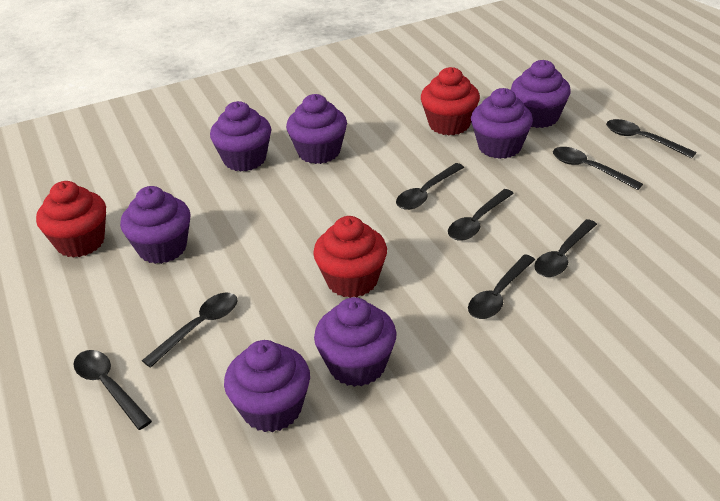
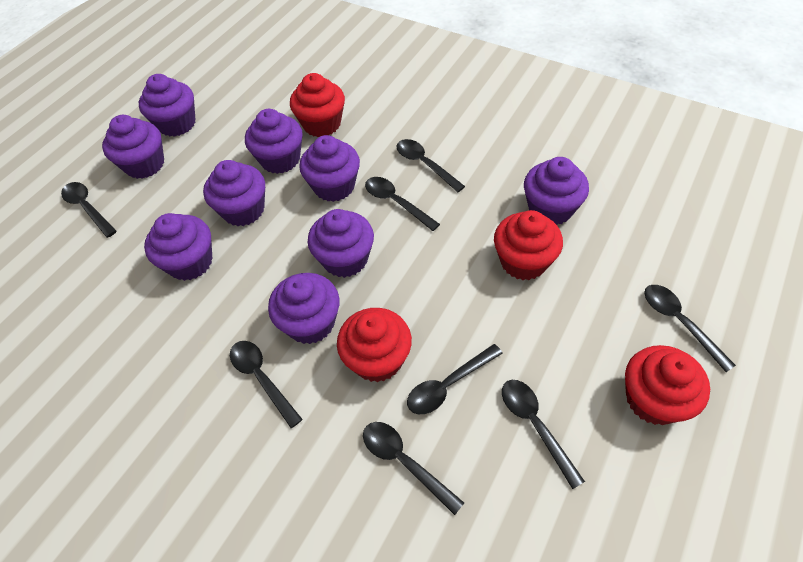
purple cupcake: 7 -> 9
red cupcake: 3 -> 4

